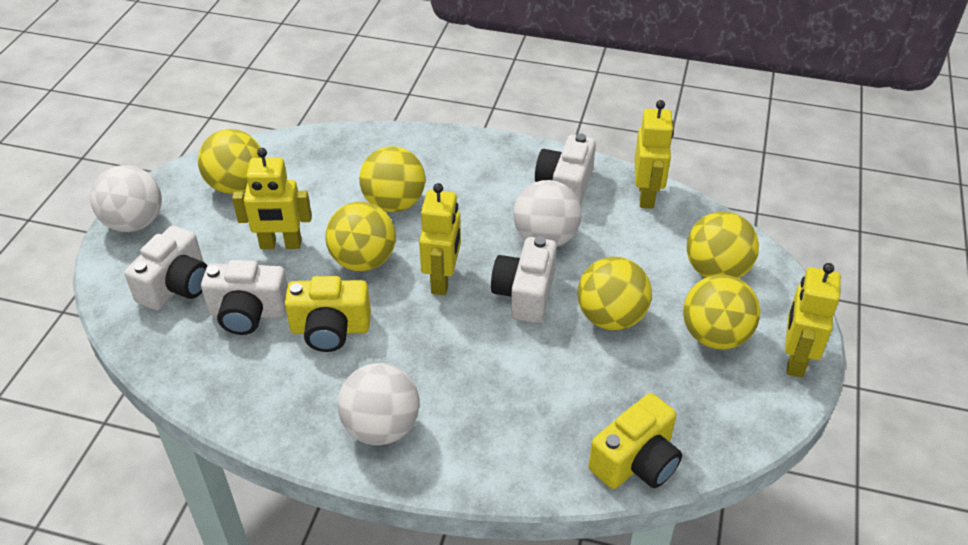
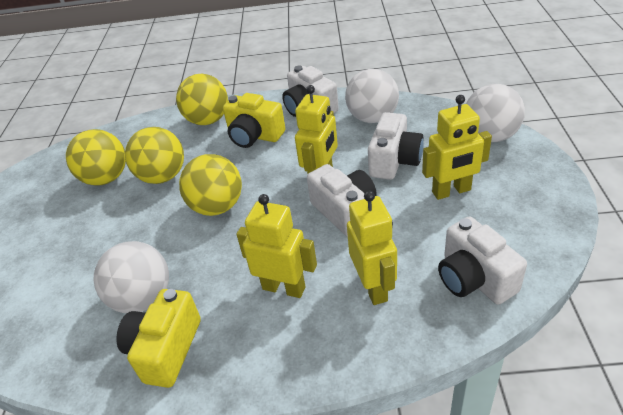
yellow ball: 6 -> 4

